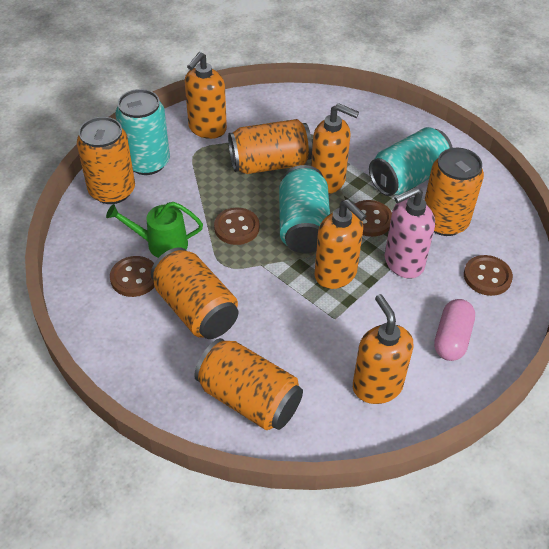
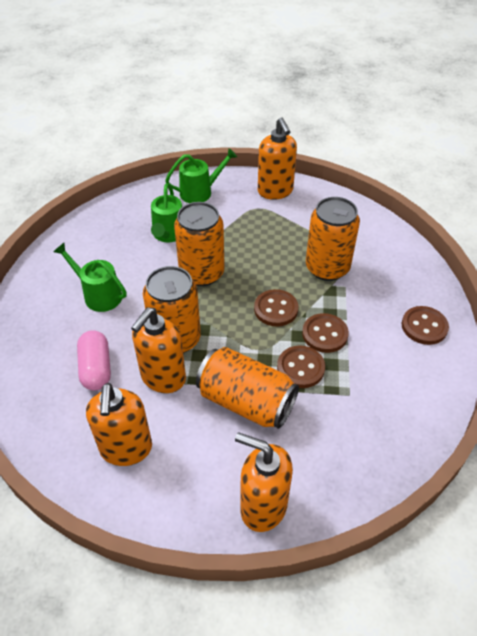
green watering can: 1 -> 3
orange can: 5 -> 4
pink soap dispenser: 1 -> 0
turquoise can: 3 -> 0

